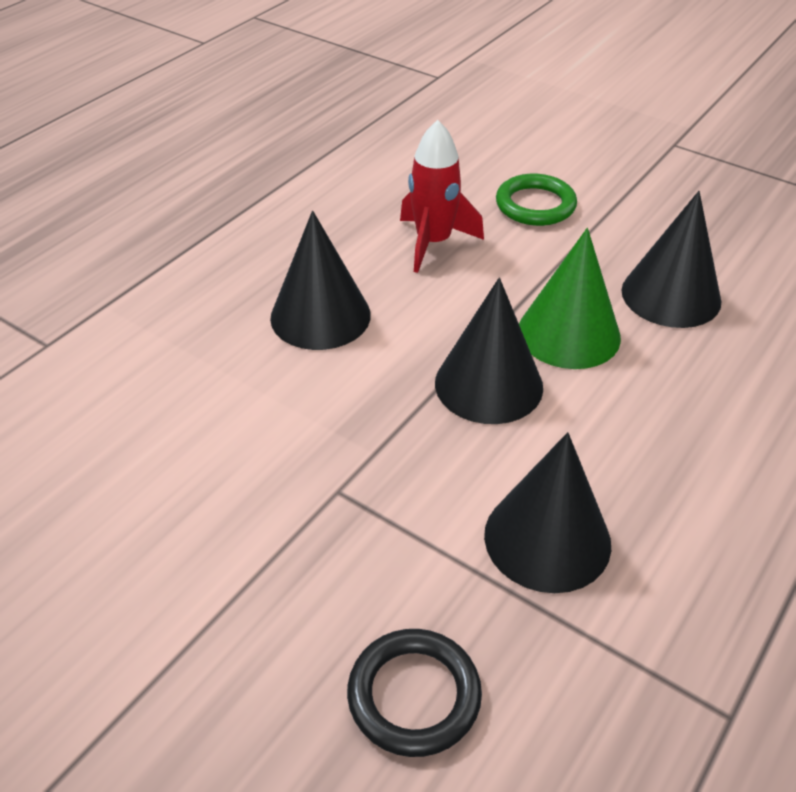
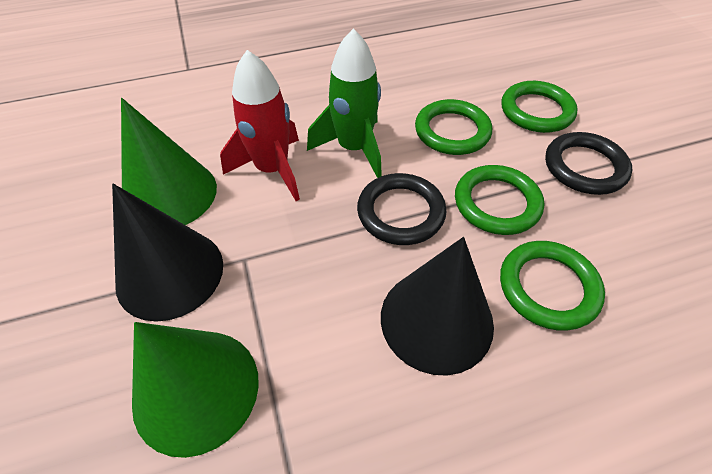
black cone: 4 -> 2
black ring: 1 -> 2
green cone: 1 -> 2
green ring: 1 -> 4
green rocket: 0 -> 1

